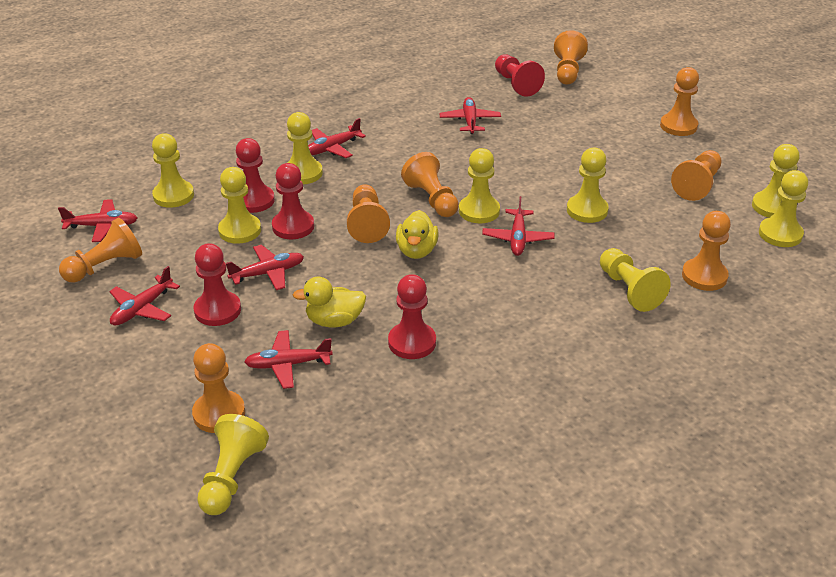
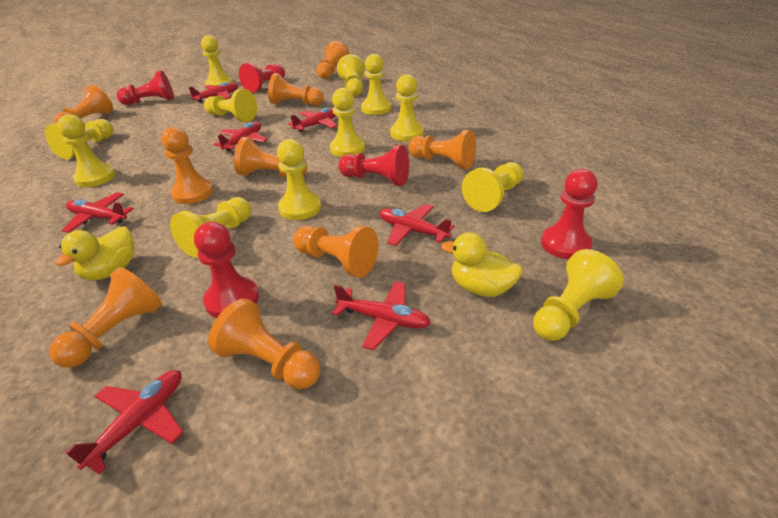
orange pawn: 8 -> 9
yellow pawn: 9 -> 12

